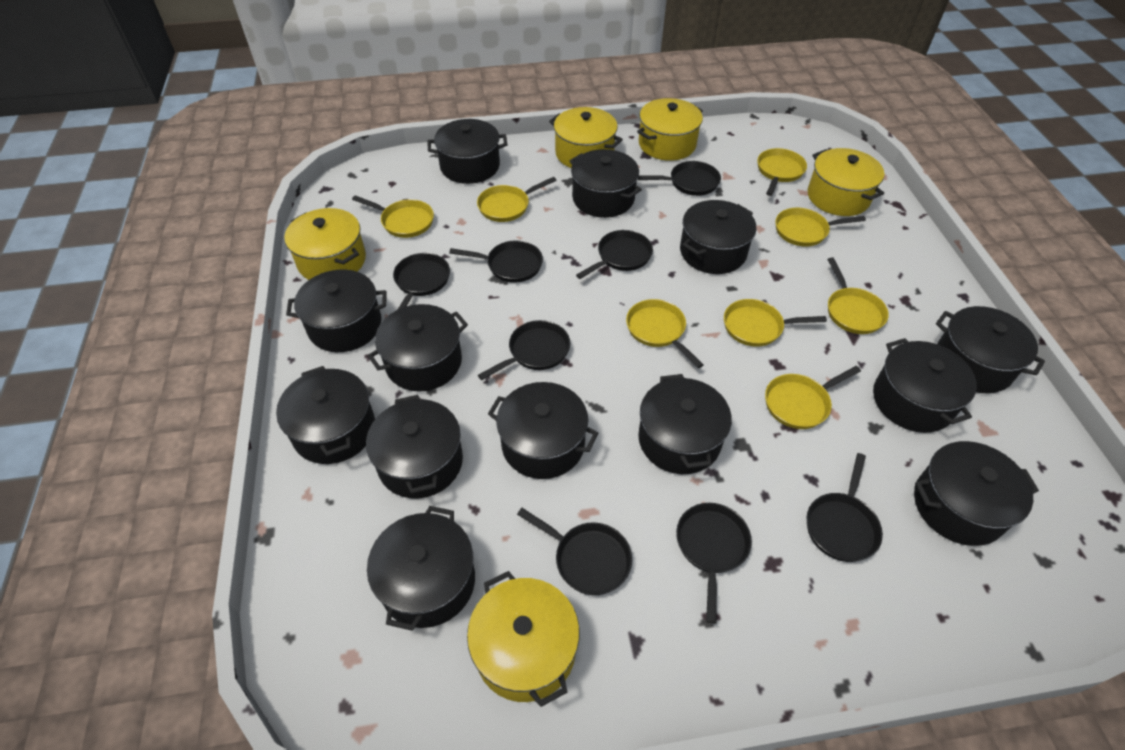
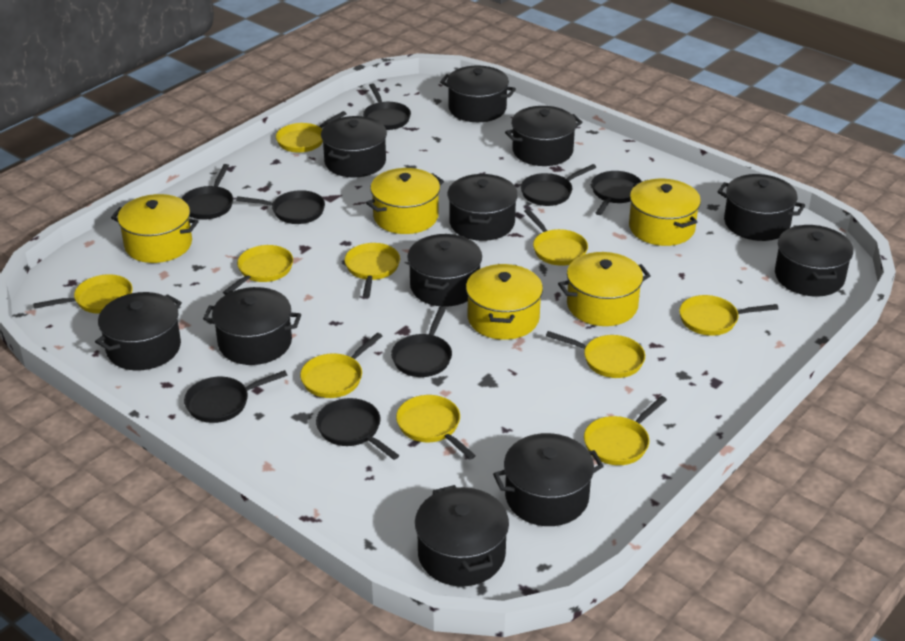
black pot: 13 -> 11
yellow pan: 8 -> 10

